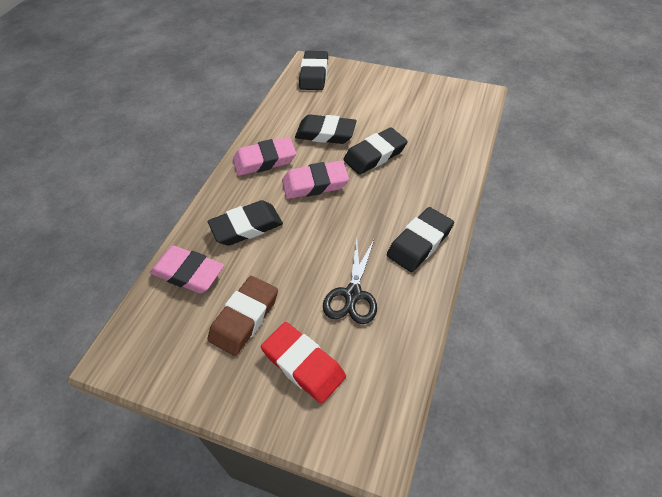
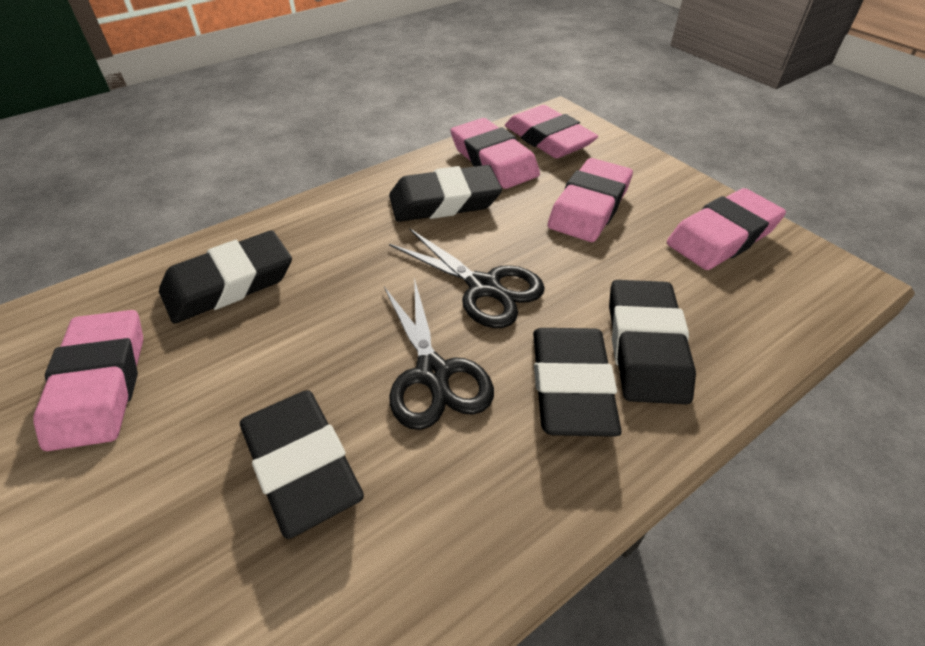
black scissors: 1 -> 2
brown eraser: 1 -> 0
pink eraser: 3 -> 5
red eraser: 1 -> 0

